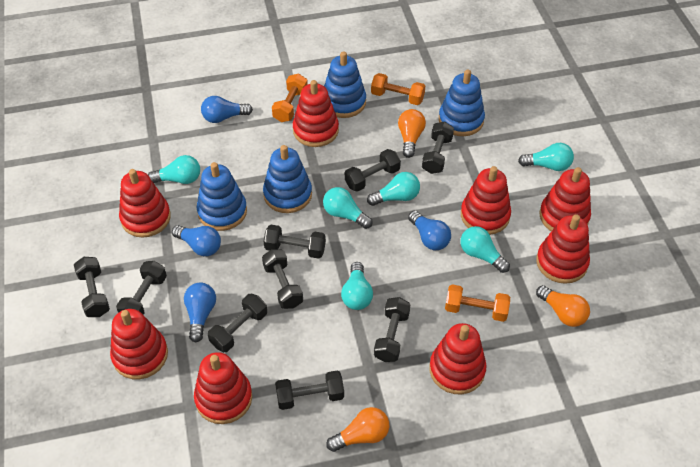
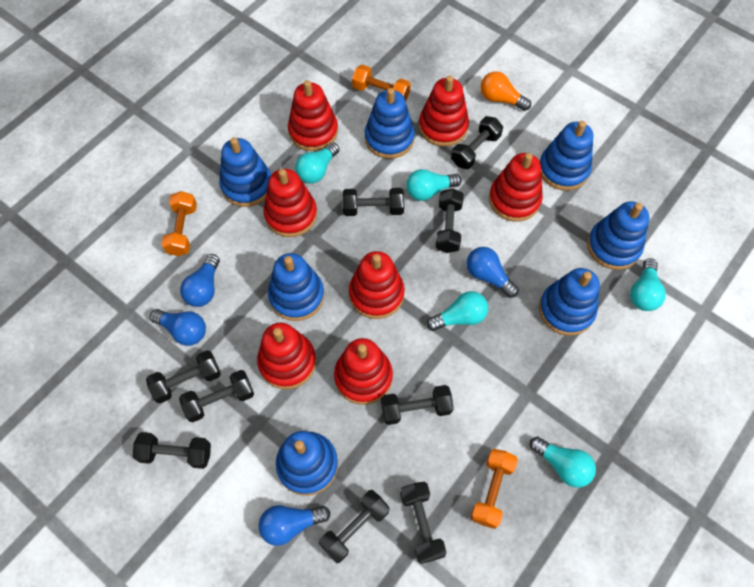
blue stacking toy: 4 -> 7
orange light bulb: 3 -> 1
red stacking toy: 8 -> 7
turquoise light bulb: 6 -> 5

